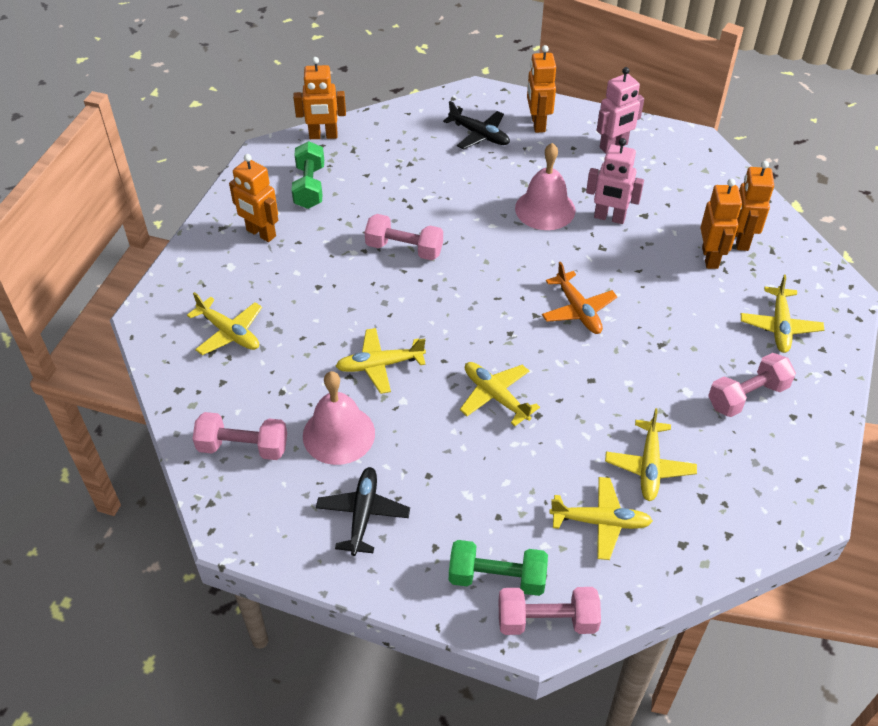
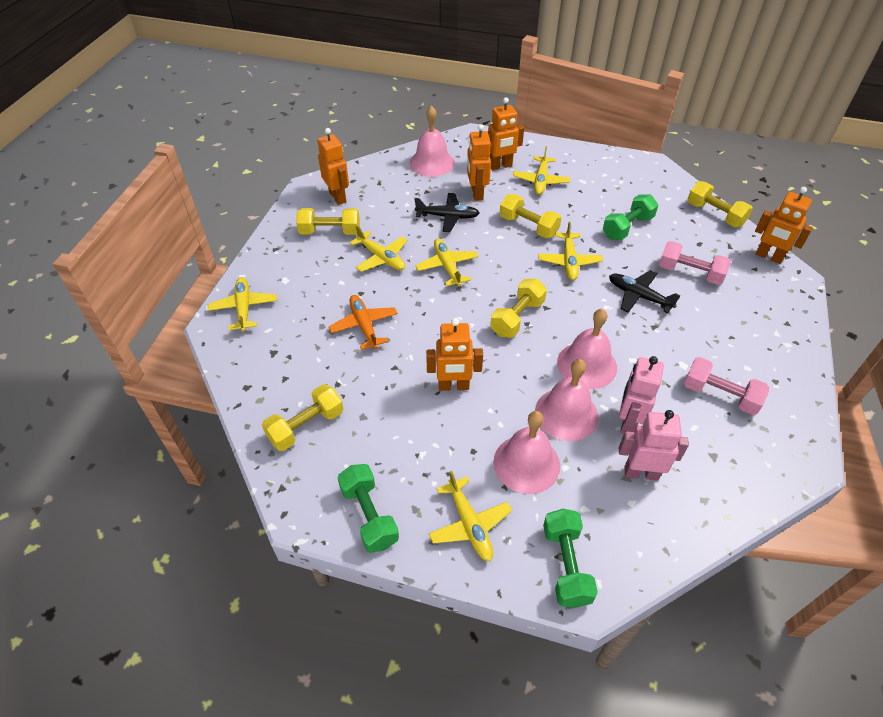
green dumbbell: 2 -> 3
pink bell: 2 -> 4
pink dumbbell: 4 -> 2
yellow dumbbell: 0 -> 5

